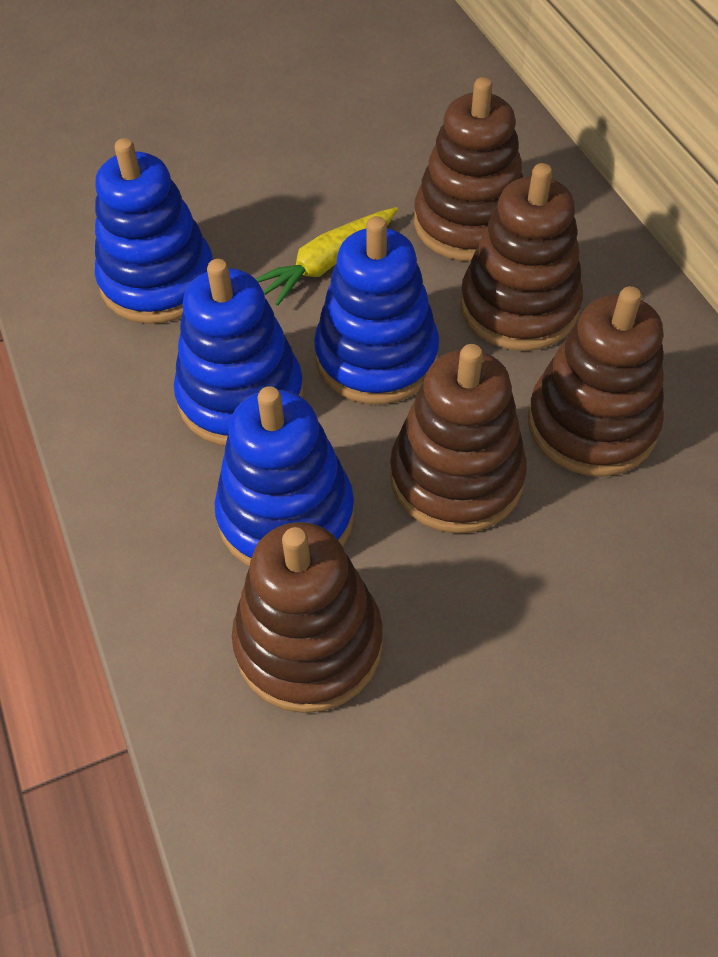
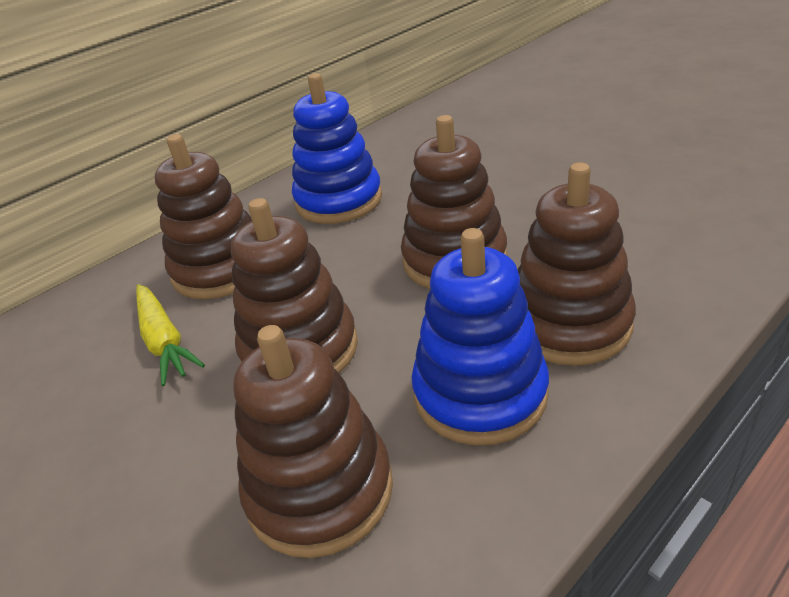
blue stacking toy: 4 -> 2

